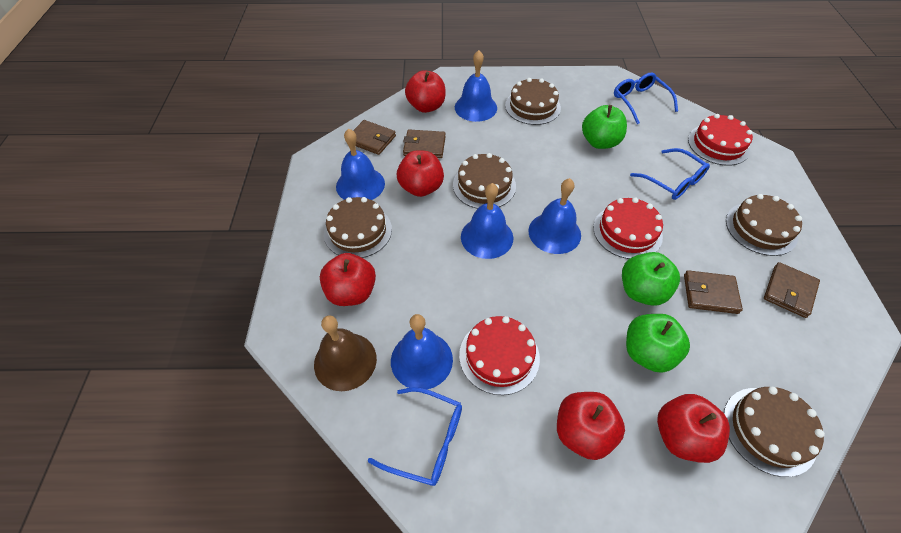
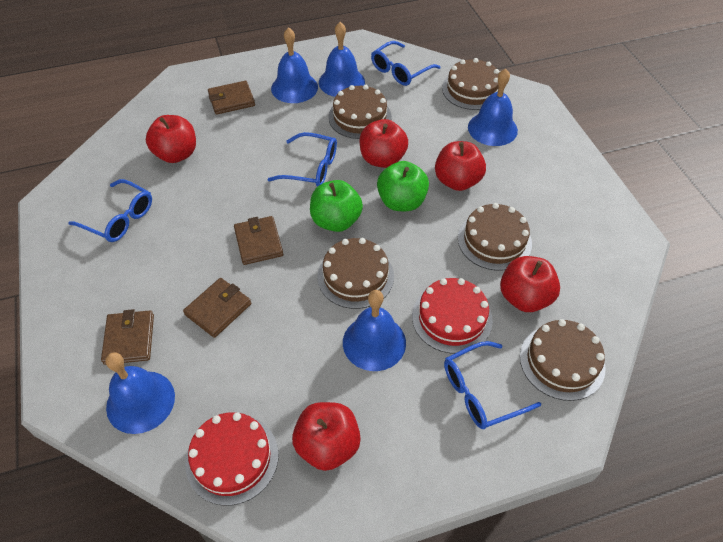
blue glasses: 3 -> 4
brown bell: 1 -> 0
green apple: 3 -> 2
red cake: 3 -> 2

